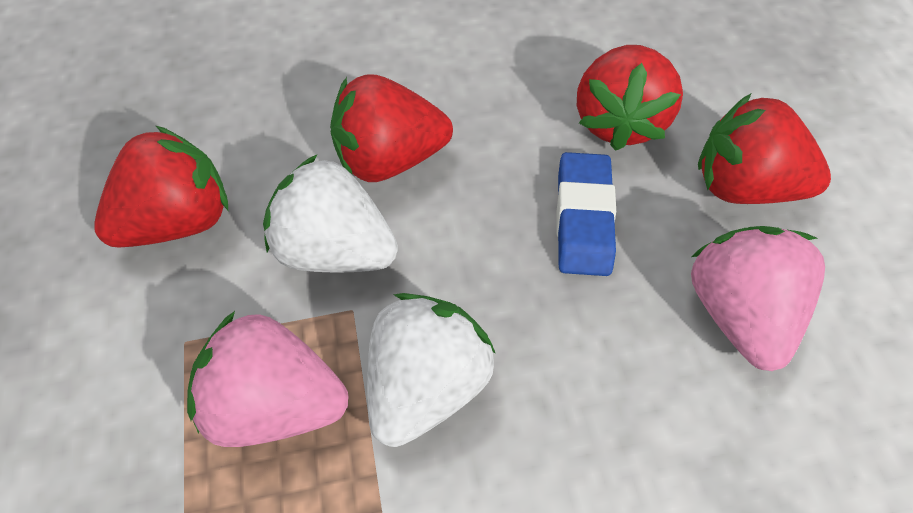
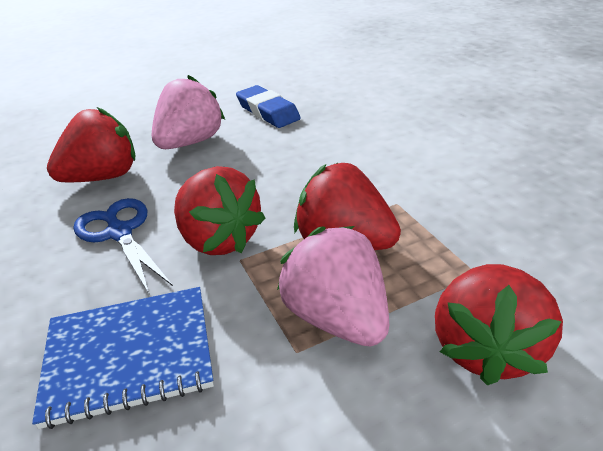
blue notebook: 0 -> 1
blue scissors: 0 -> 1
white strawberry: 2 -> 0

